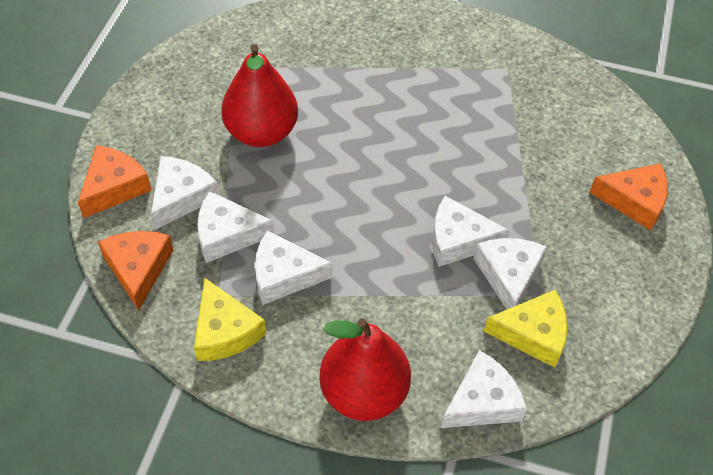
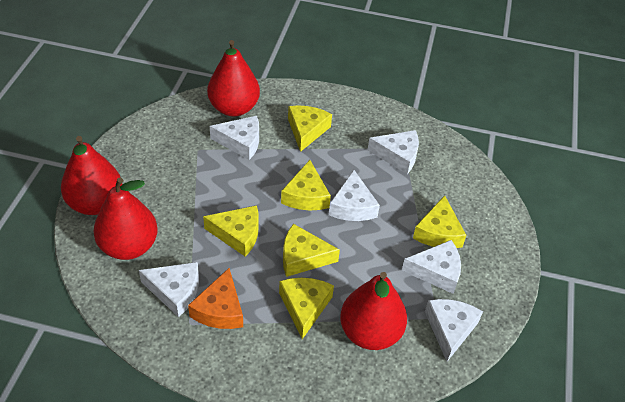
orange cheese: 3 -> 1
red pear: 2 -> 4
yellow cheese: 2 -> 6

